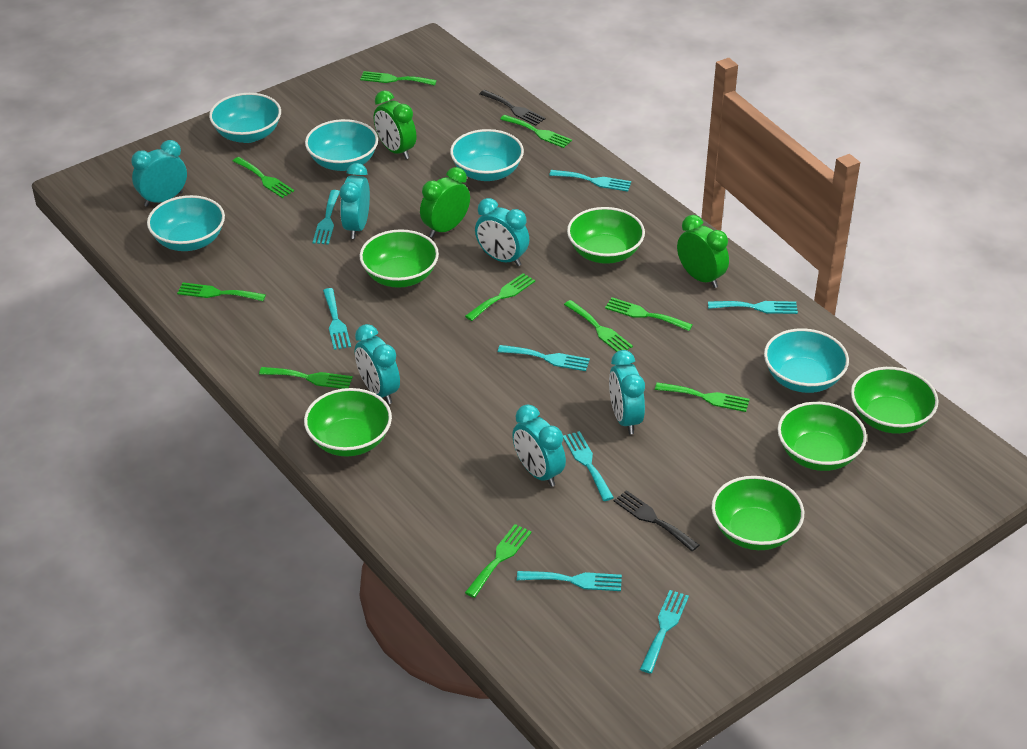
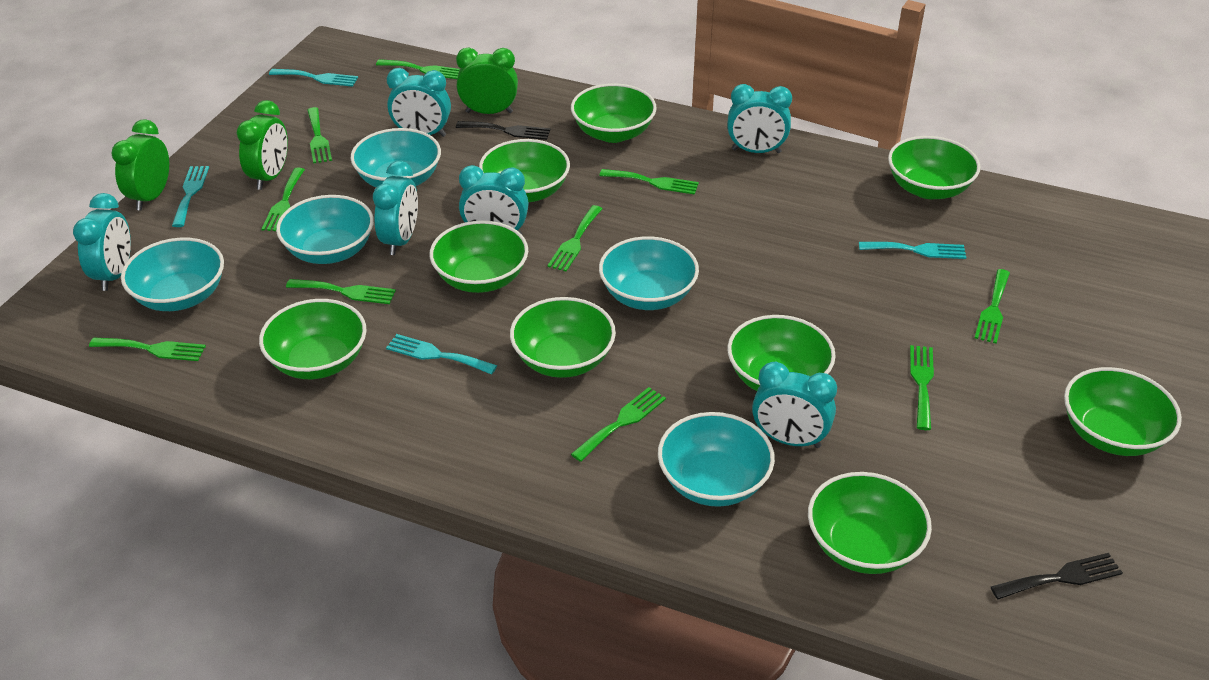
green bowl: 6 -> 9
turquoise fork: 8 -> 4

